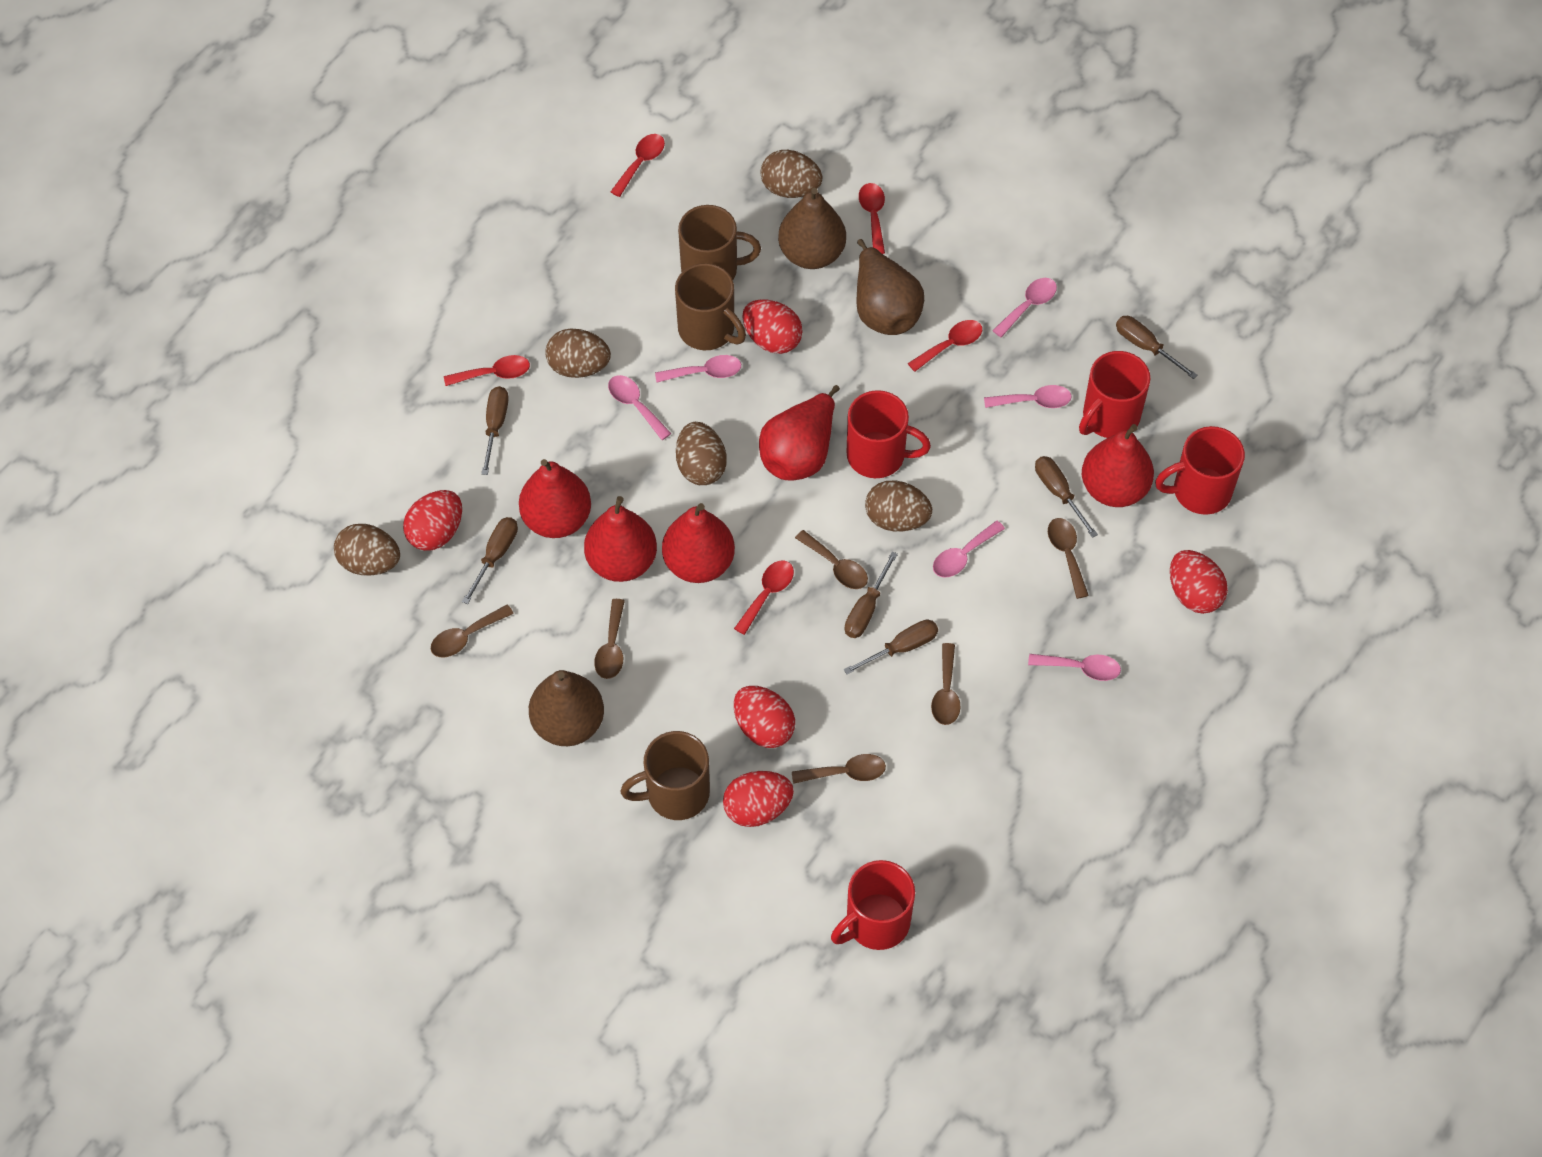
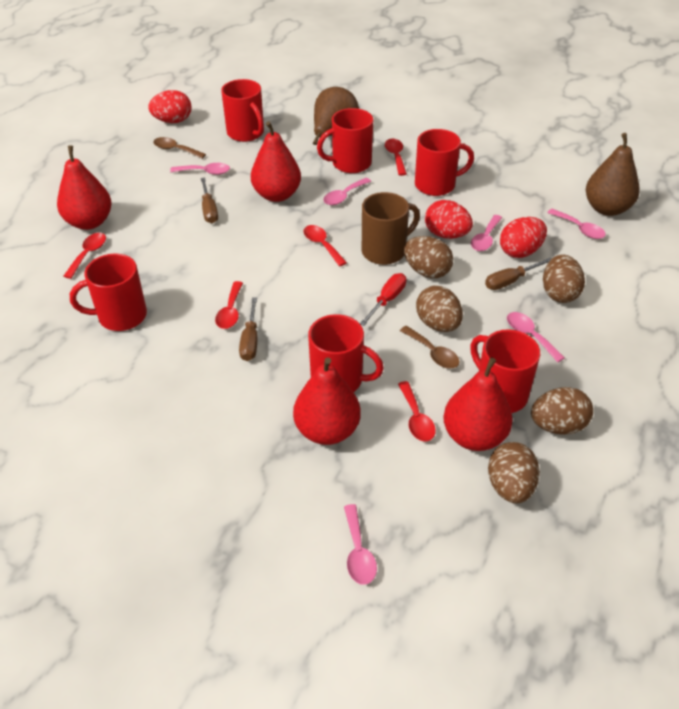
brown mug: 3 -> 1
brown pear: 3 -> 2
brown screwdriver: 6 -> 3
brown spoon: 6 -> 2
red egg: 5 -> 3
red mug: 4 -> 6
red pear: 5 -> 4
red screwdriver: 0 -> 1

